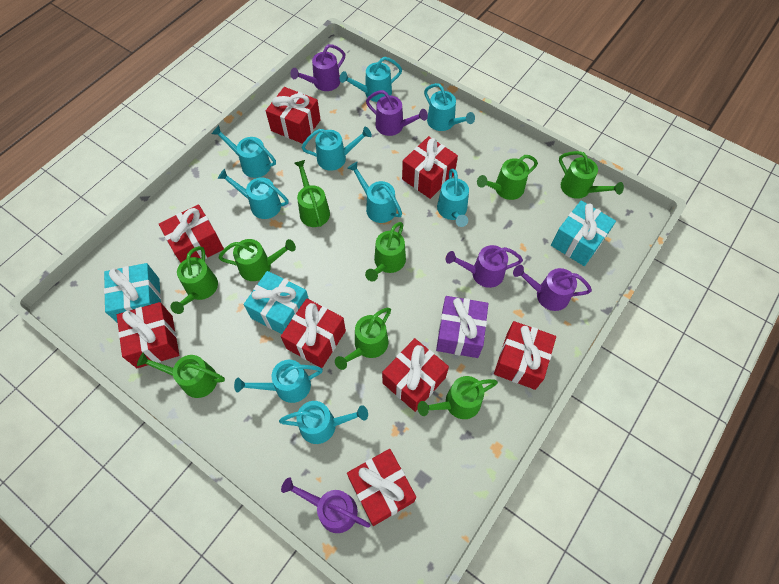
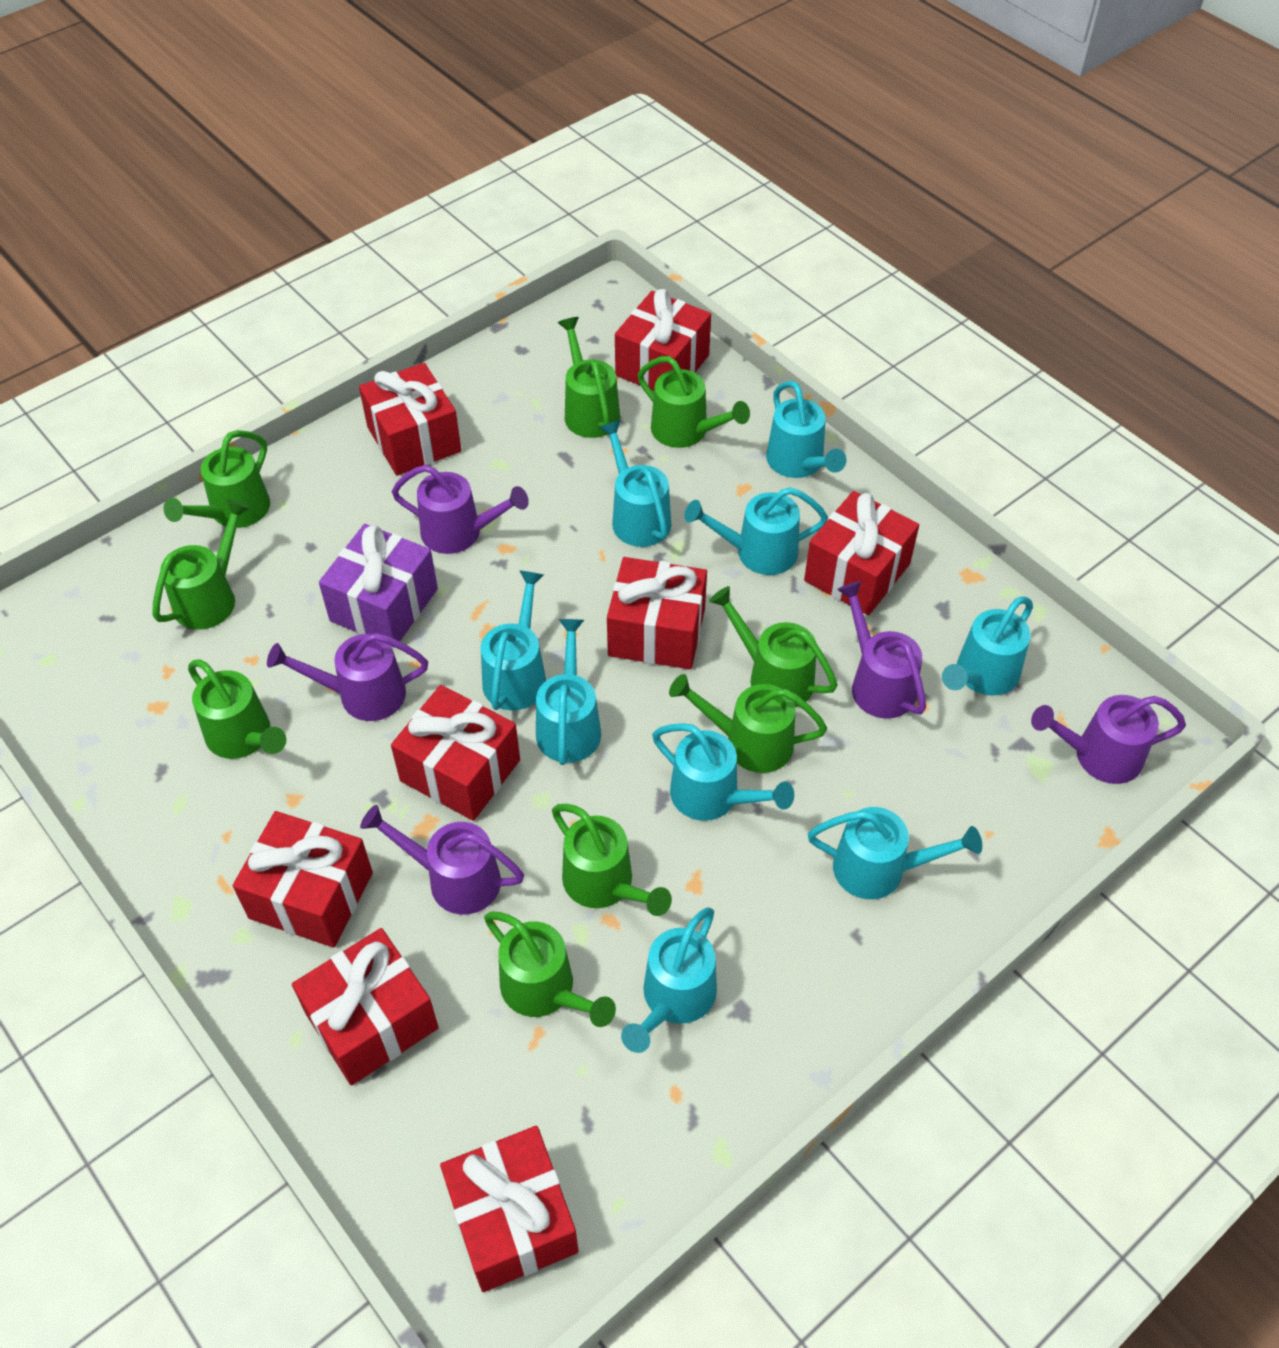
turquoise gift: 3 -> 0

